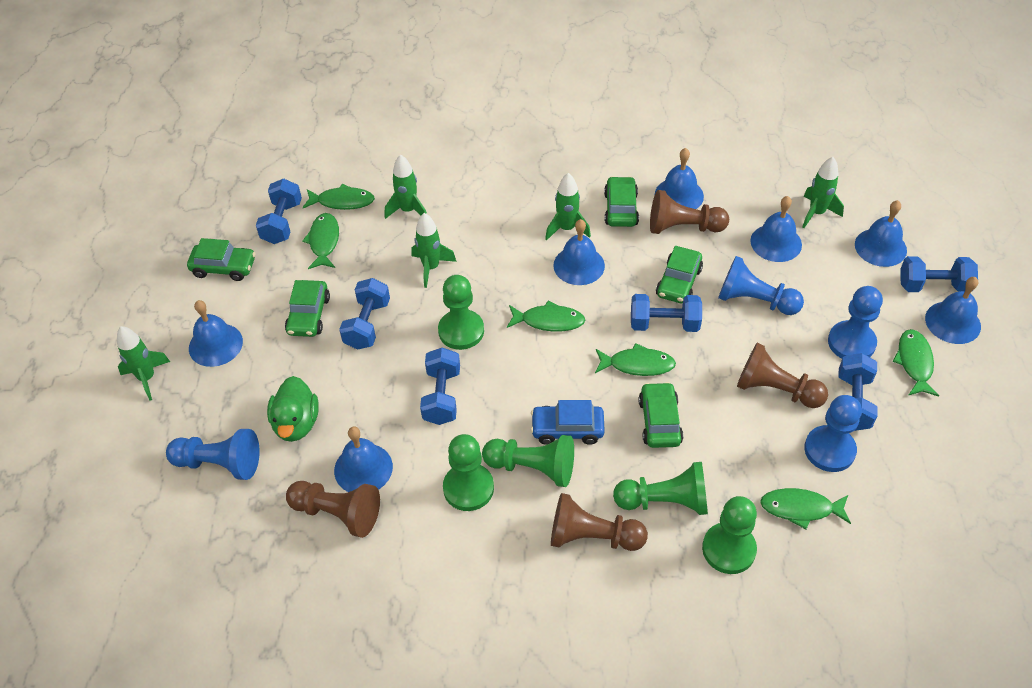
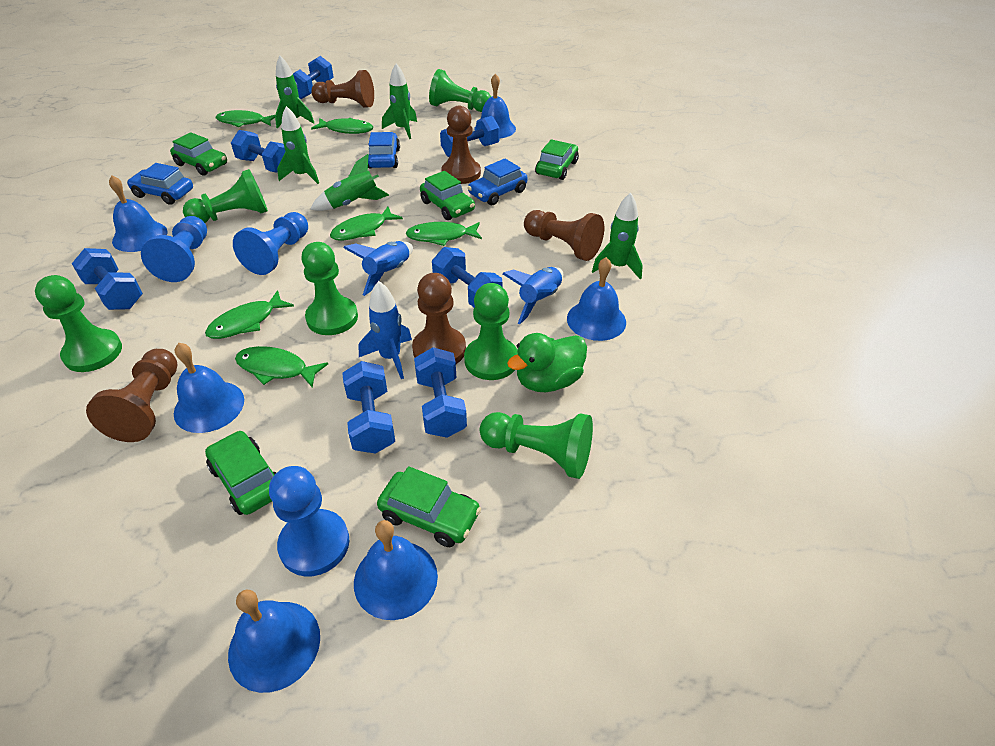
blue bell: 7 -> 6
blue car: 1 -> 3
blue dumbbell: 6 -> 7
blue pawn: 4 -> 3
blue rocket: 0 -> 3
brown pawn: 4 -> 5
green pawn: 5 -> 6

